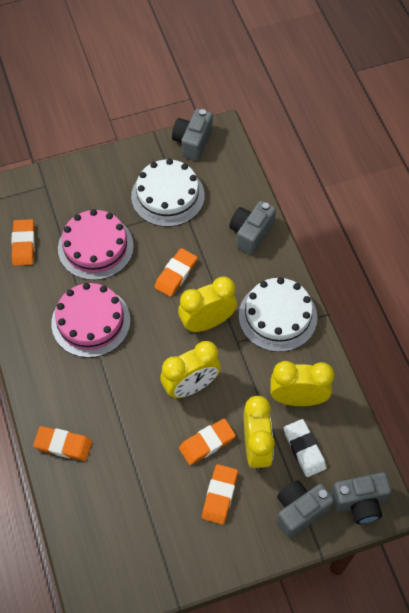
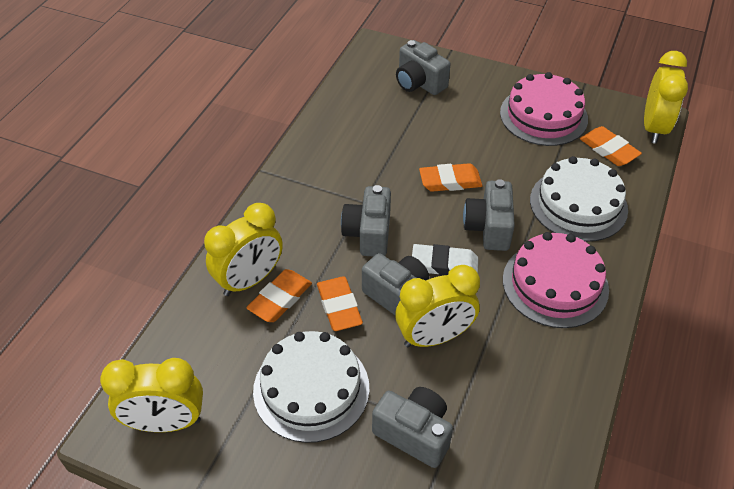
grey camera: 4 -> 5
orange eraser: 5 -> 4

